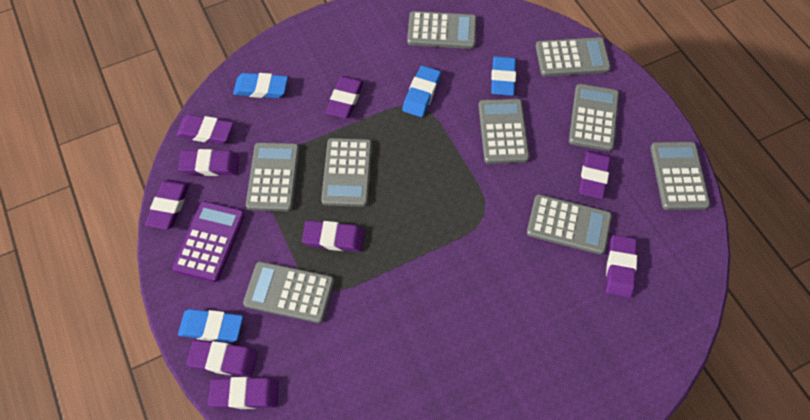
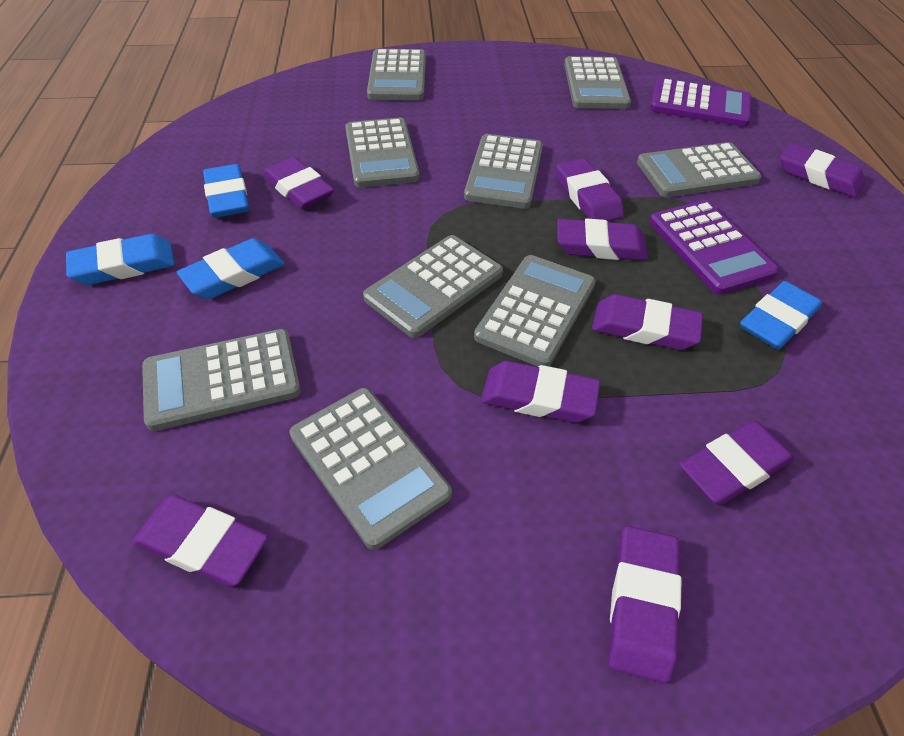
purple calculator: 1 -> 2

